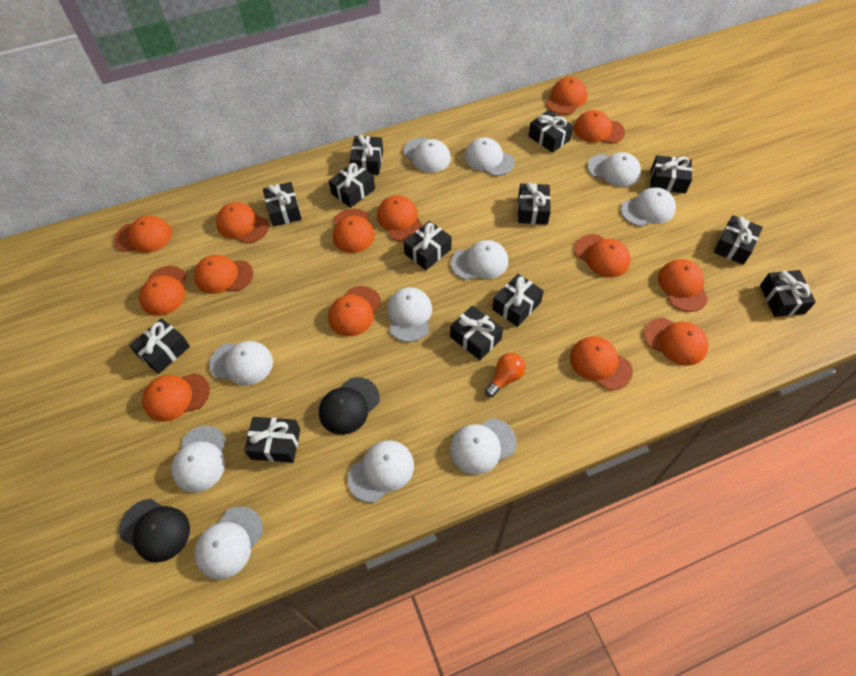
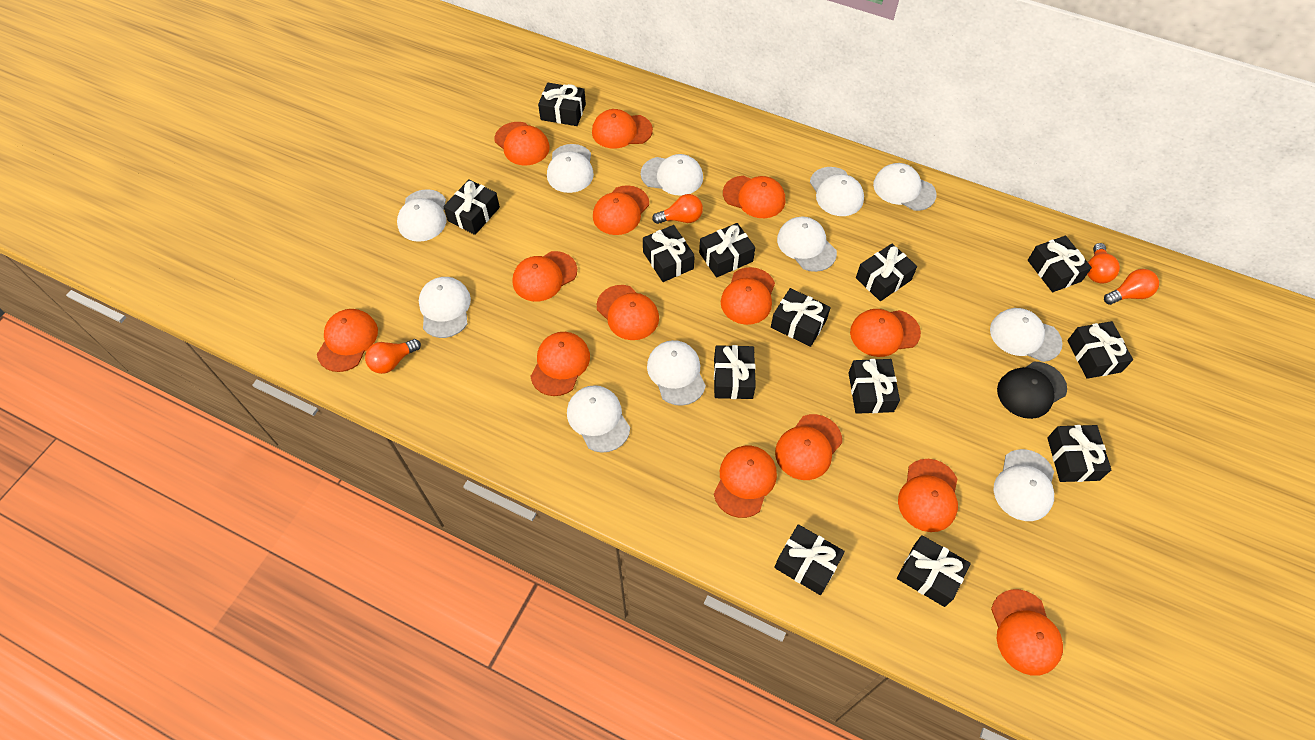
black cap: 2 -> 1
orange light bulb: 1 -> 4

